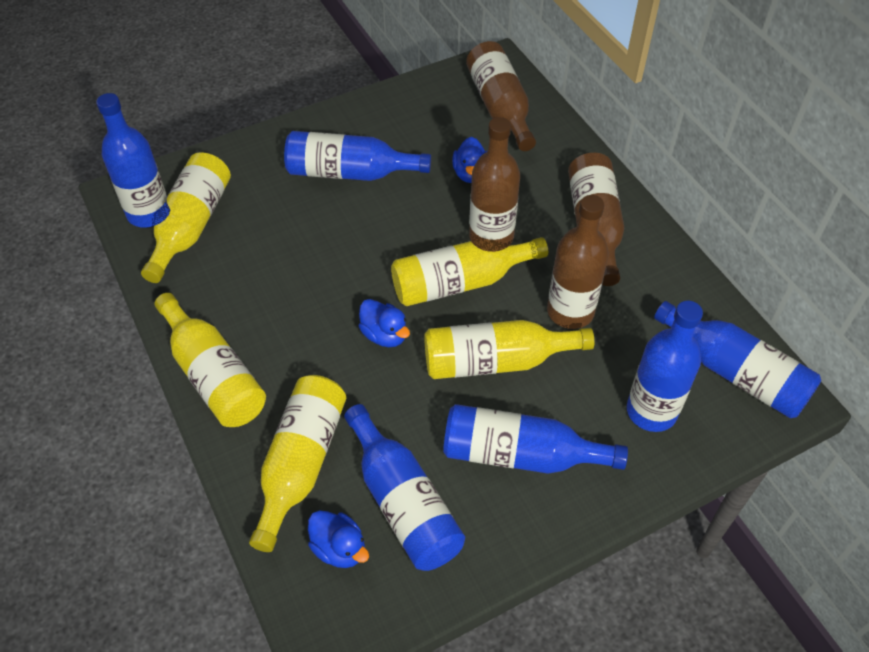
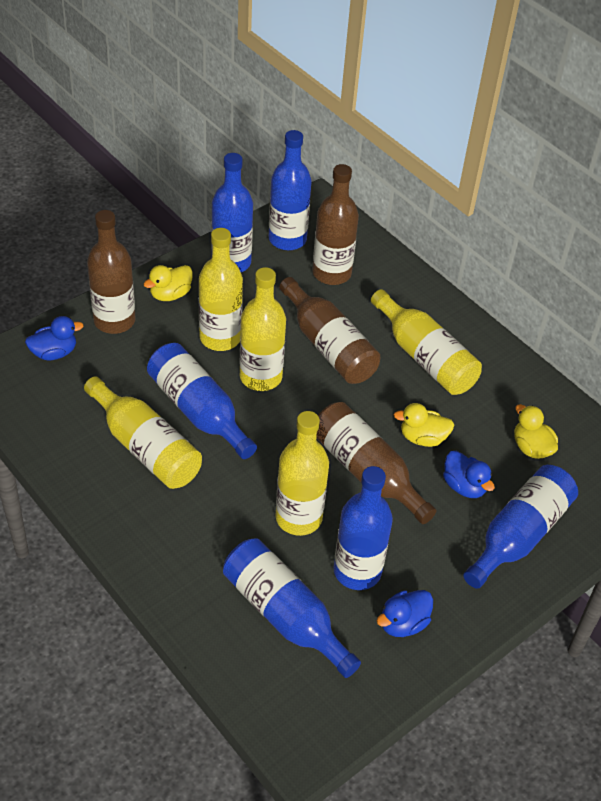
yellow duck: 0 -> 3

